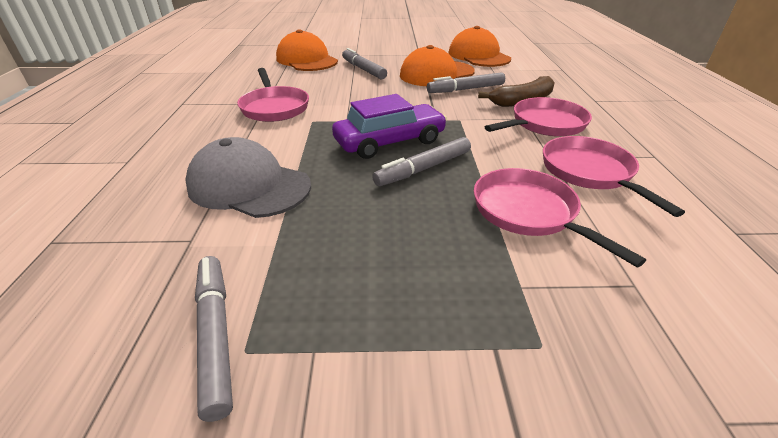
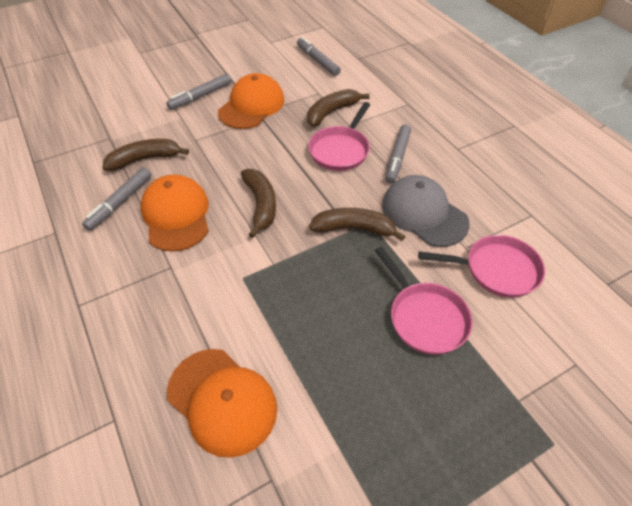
brown banana: 1 -> 4
pink pan: 4 -> 3
purple car: 1 -> 0

